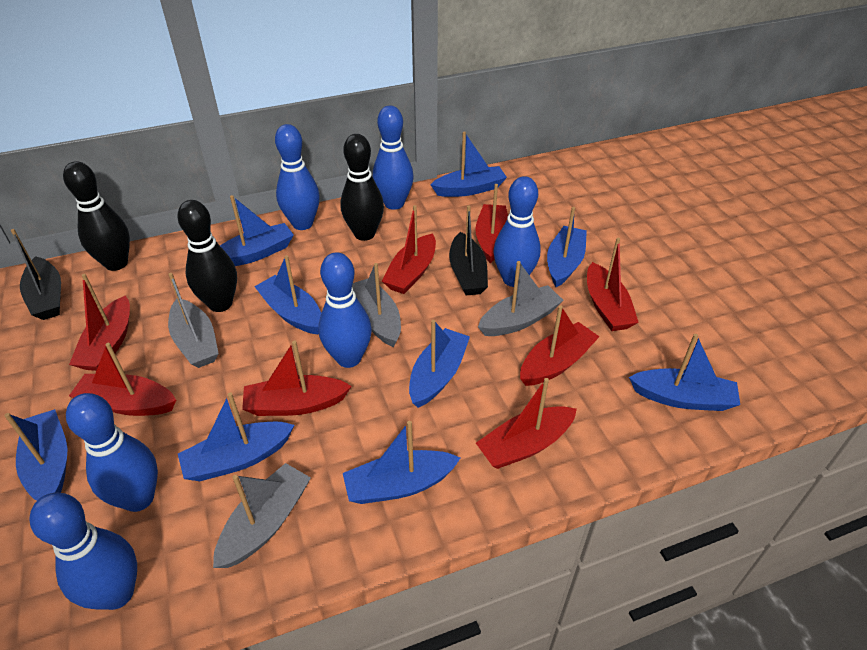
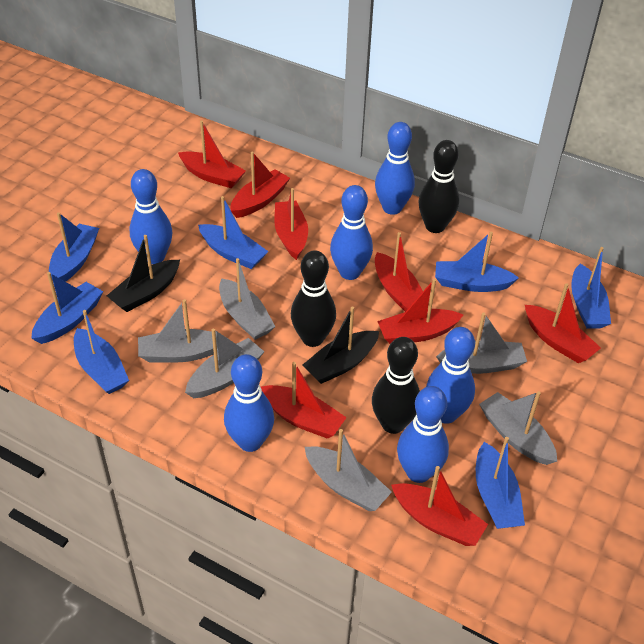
blue boat: 9 -> 7
grey boat: 4 -> 6

